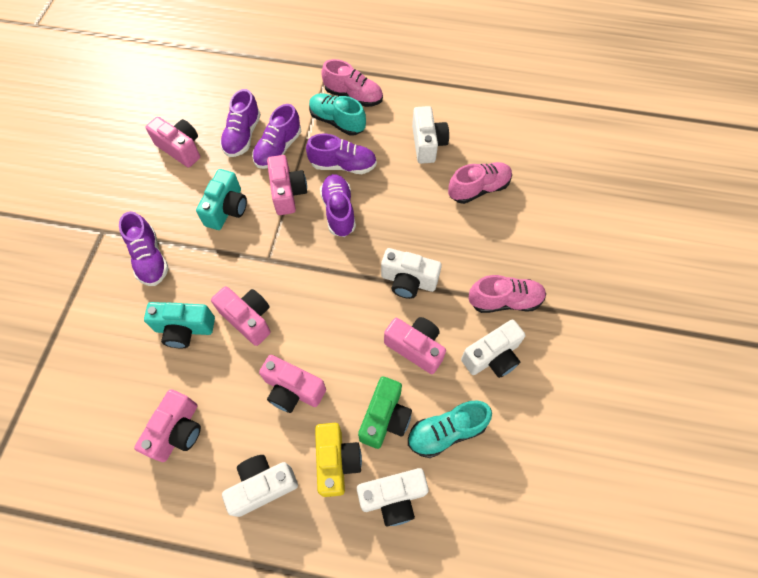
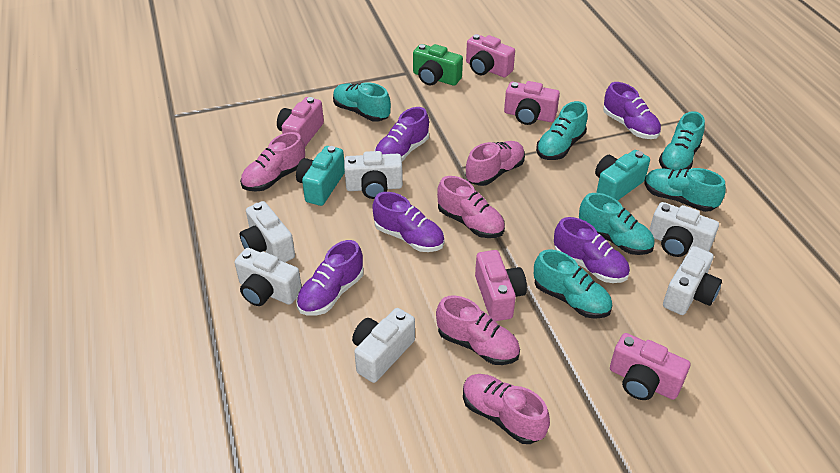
pink camera: 6 -> 5
pink shoe: 3 -> 5
turquoise shoe: 2 -> 6
white camera: 5 -> 6
yellow camera: 1 -> 0

